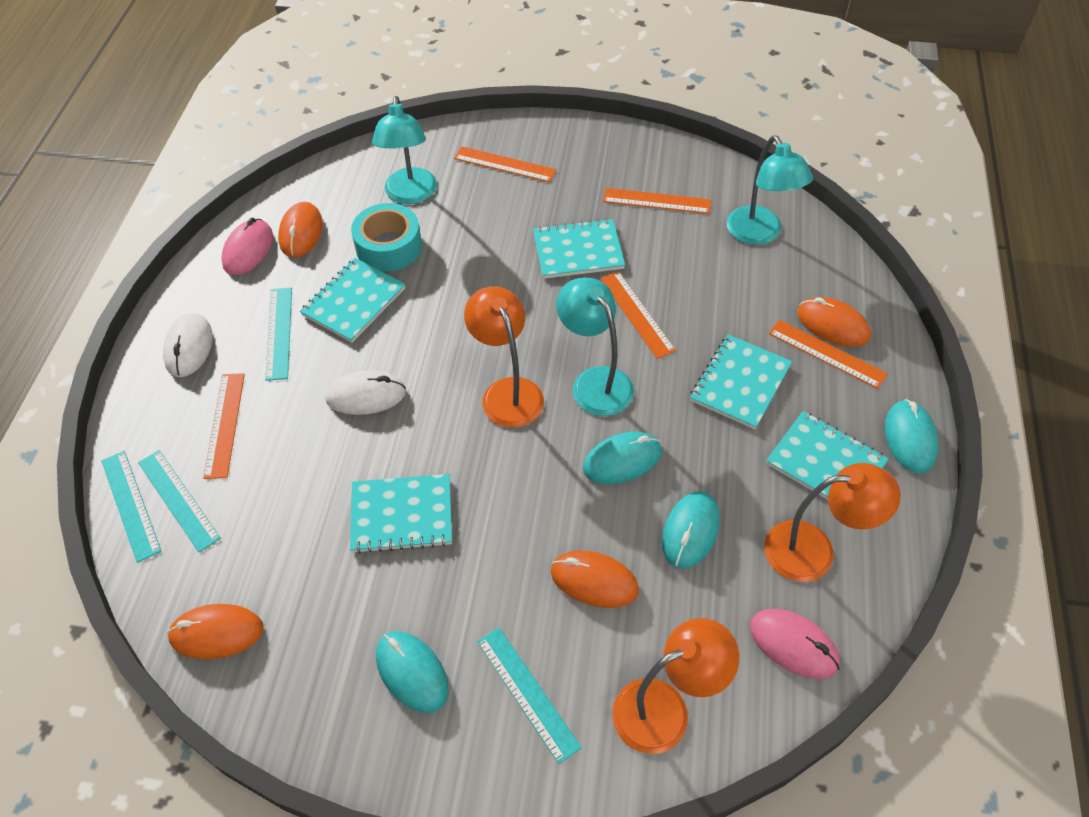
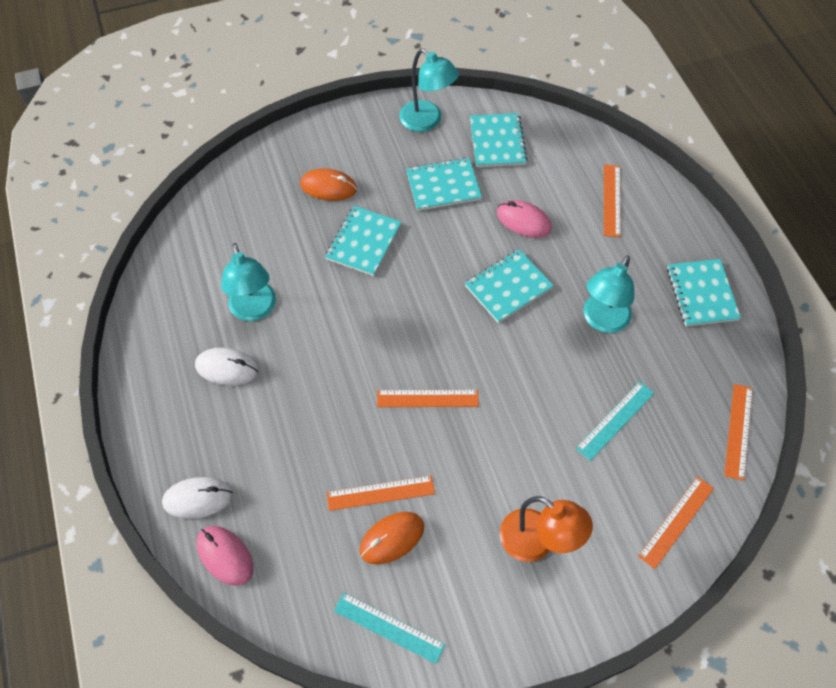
orange lamp: 3 -> 1
orange mouse: 4 -> 2
turquoise mouse: 4 -> 0
turquoise ruler: 4 -> 2
turquoise tape: 1 -> 0

